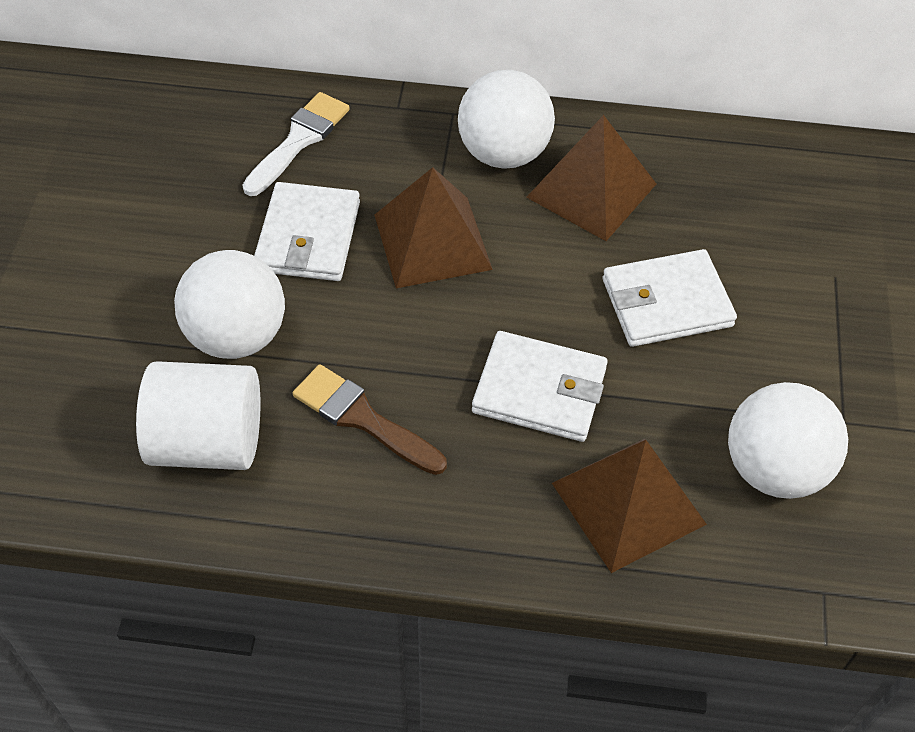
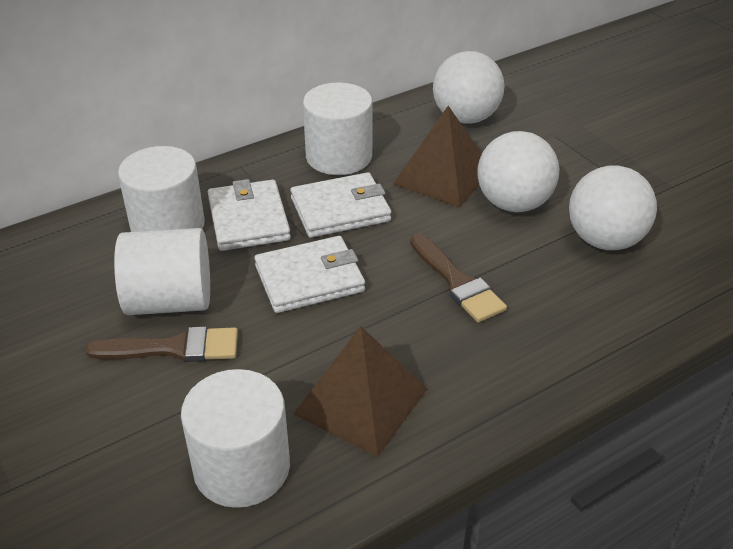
brown brush: 1 -> 2
brown pyramid: 3 -> 2
white brush: 1 -> 0
white cylinder: 1 -> 4

